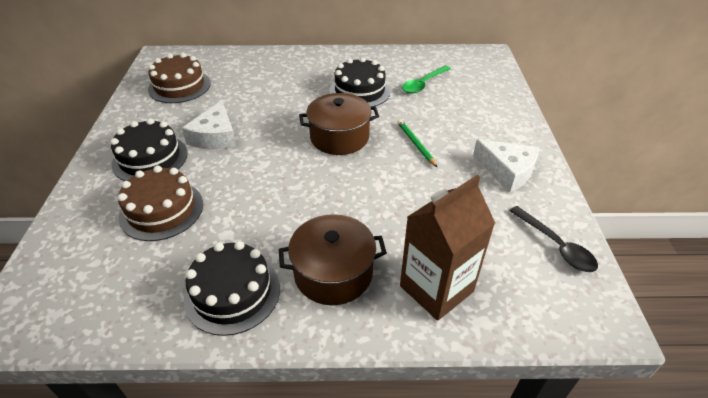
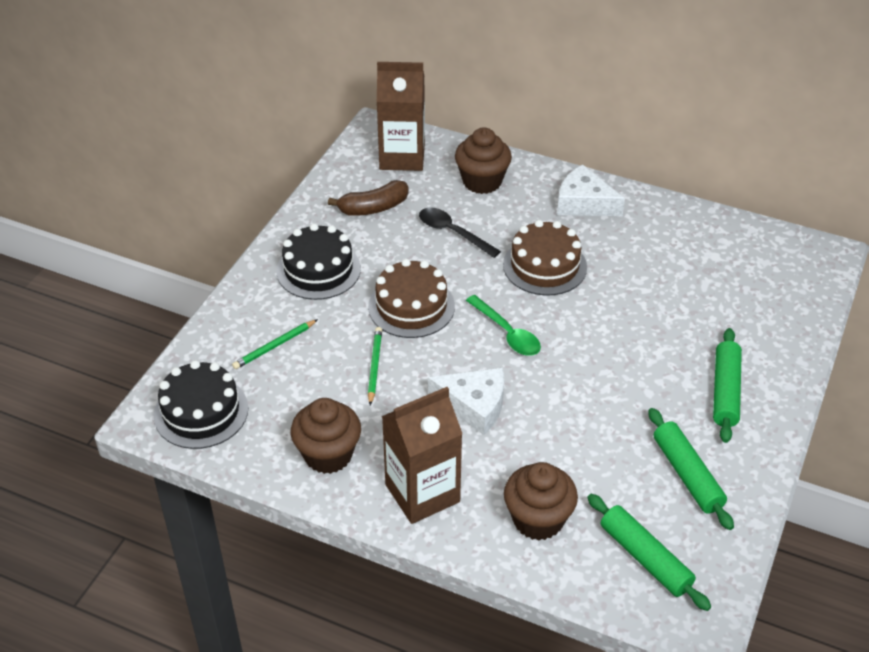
black cake: 3 -> 2
brown banana: 0 -> 1
brown carton: 1 -> 2
brown cupcake: 0 -> 3
brown pot: 2 -> 0
green pencil: 1 -> 2
green rolling pin: 0 -> 3

